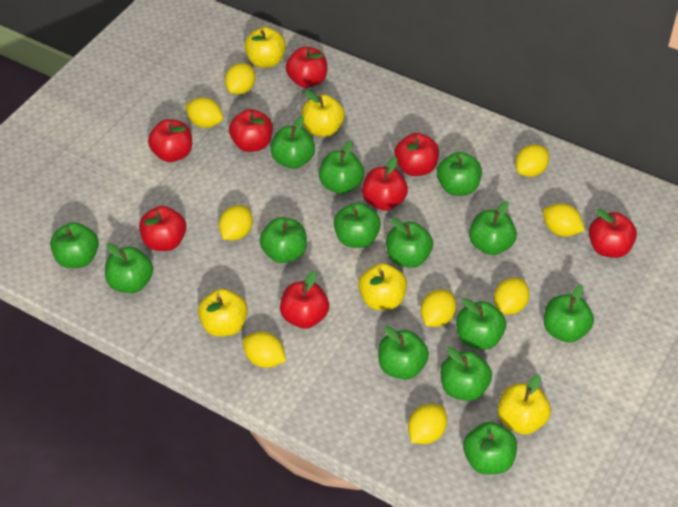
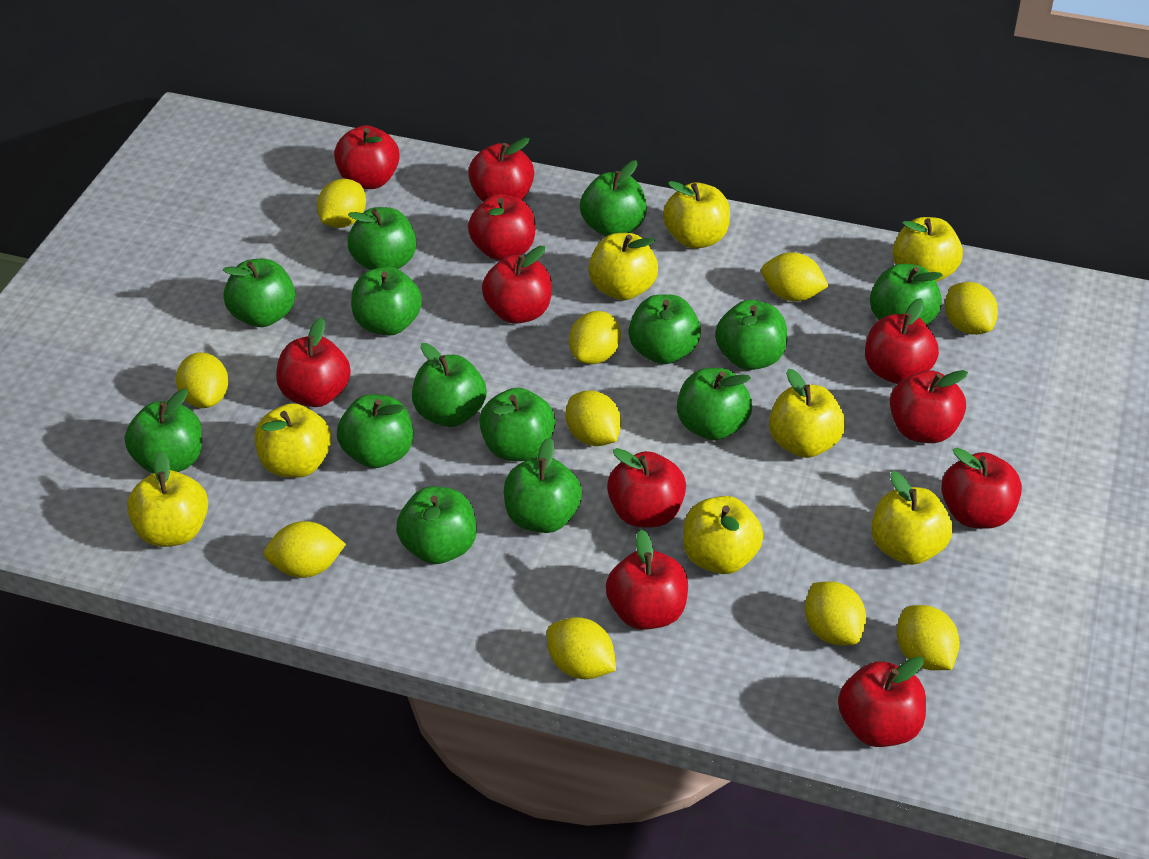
red apple: 8 -> 11
yellow apple: 5 -> 8
yellow lemon: 9 -> 10

